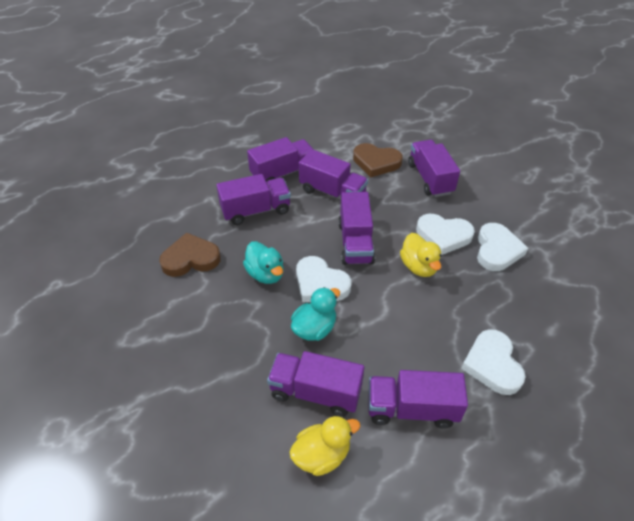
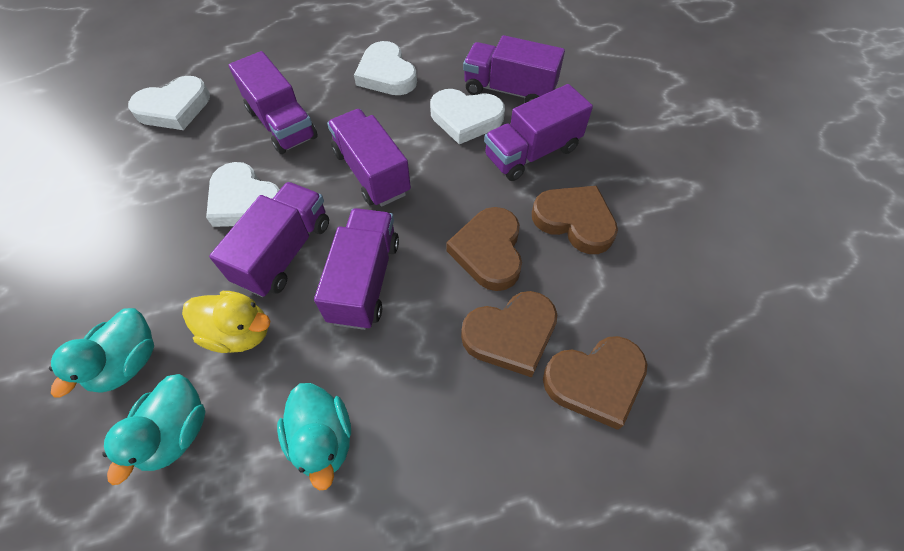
brown heart: 2 -> 4
purple truck: 7 -> 6
turquoise duck: 2 -> 3
yellow duck: 2 -> 1

